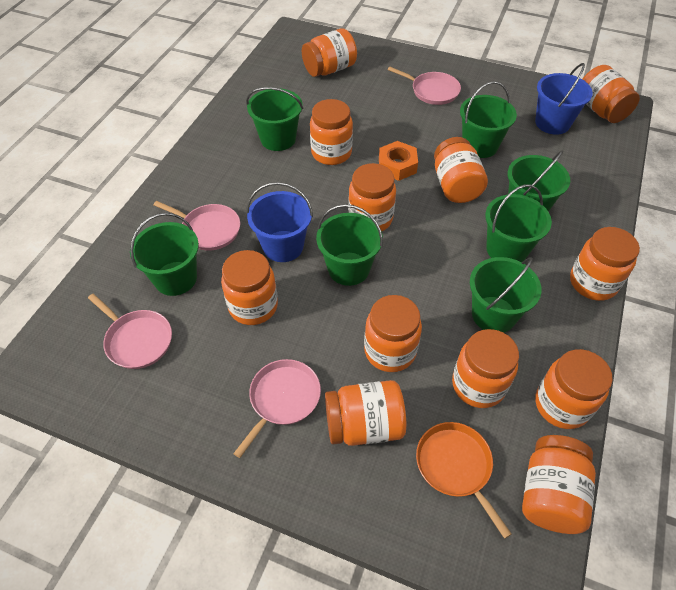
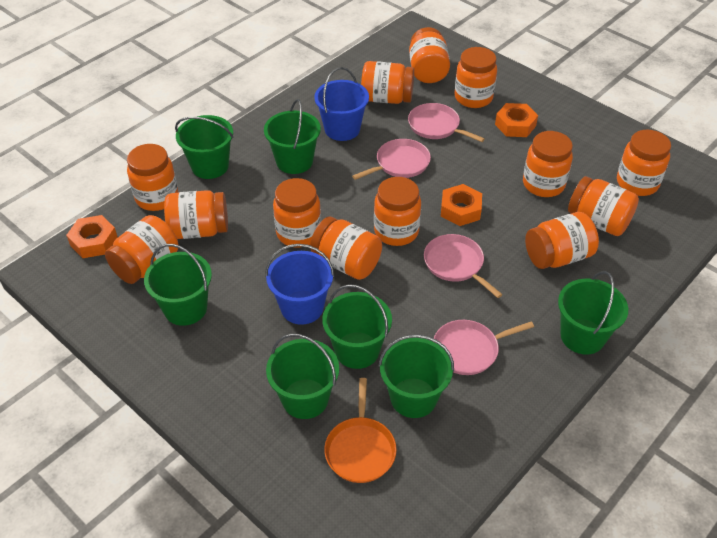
orange jar: 12 -> 13
orange nut: 1 -> 3

